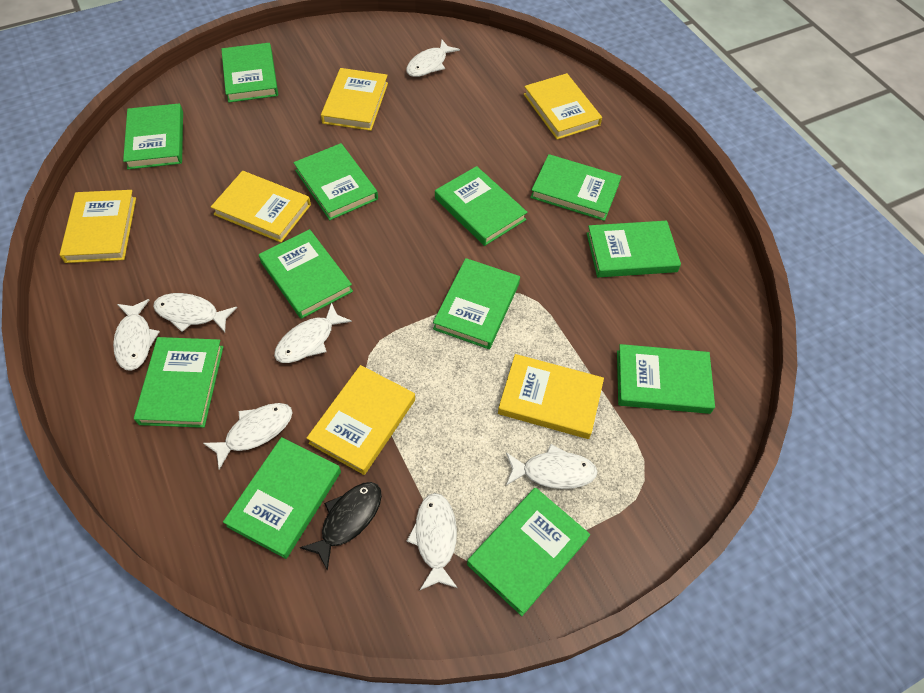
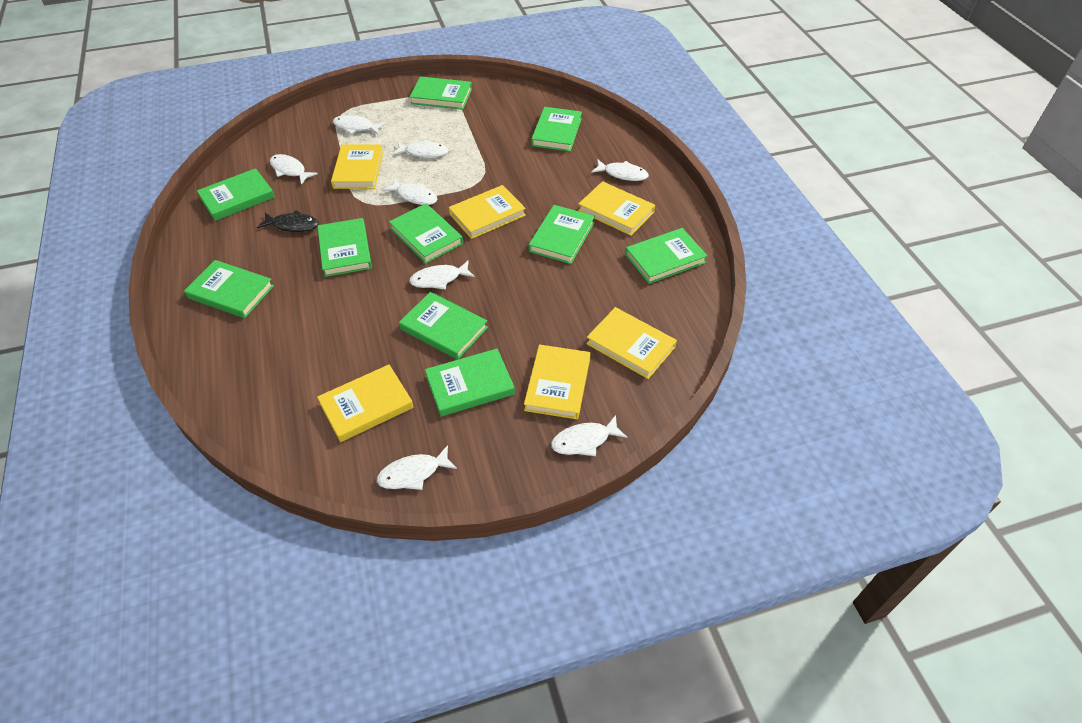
green book: 12 -> 10
white fish: 7 -> 8

